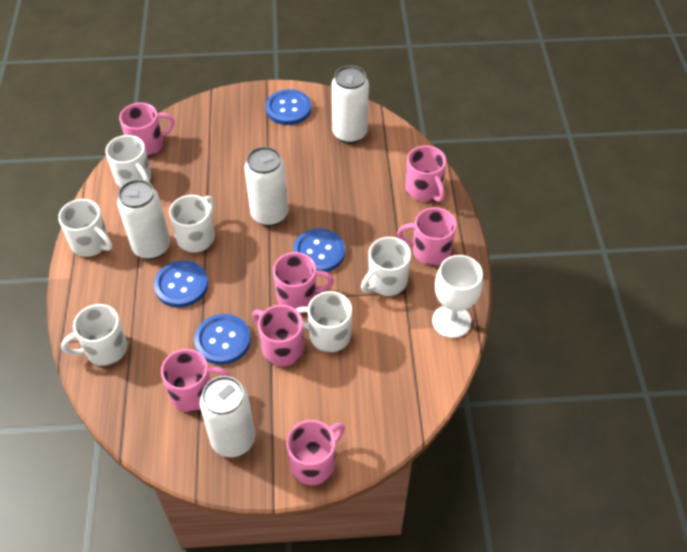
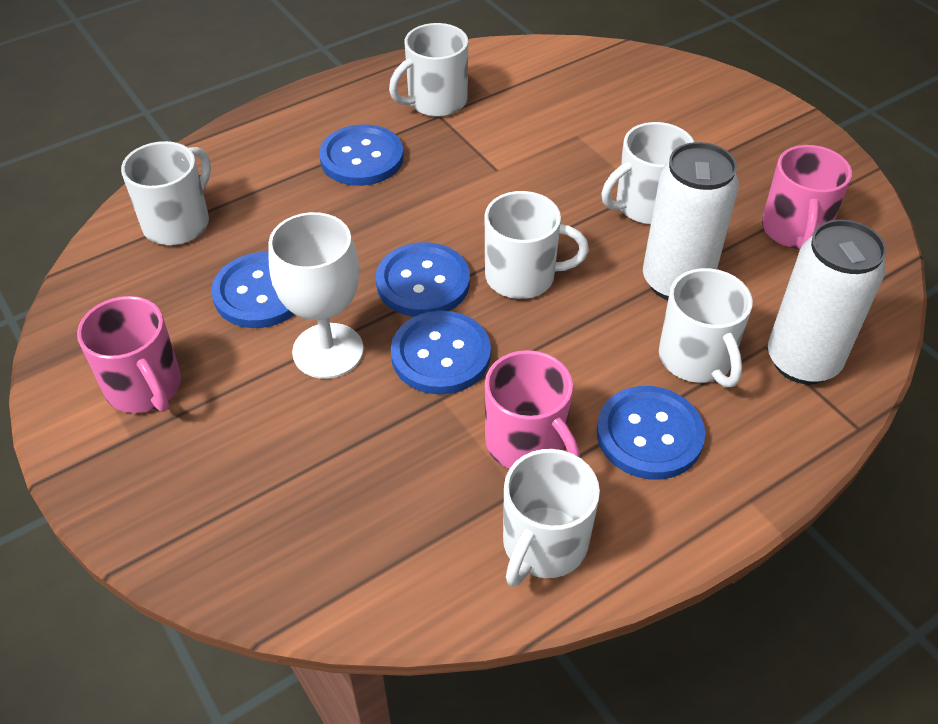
blue button: 4 -> 5
pink mug: 7 -> 3
white can: 4 -> 2

